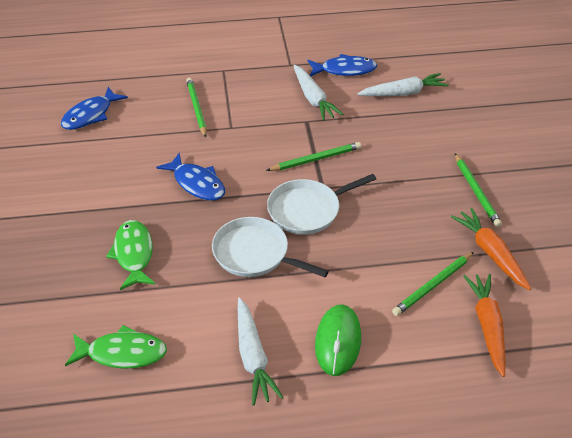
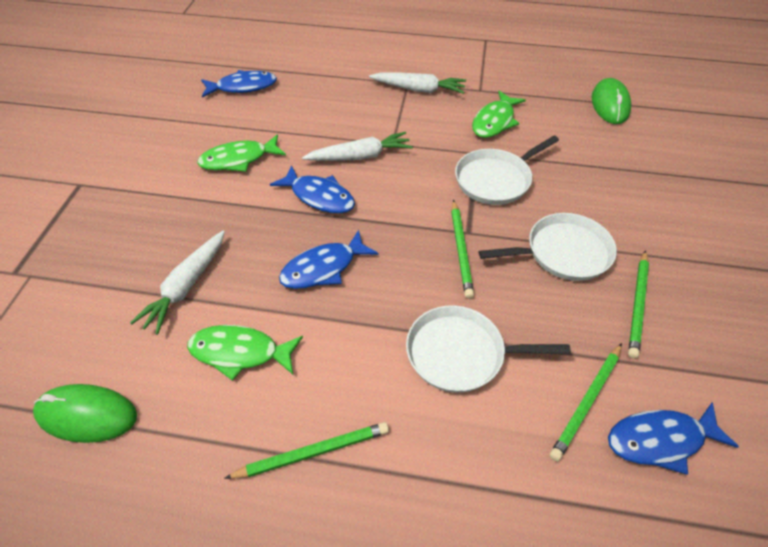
blue fish: 3 -> 4
green fish: 2 -> 3
green mouse: 1 -> 2
orange carrot: 2 -> 0
white pan: 2 -> 3

